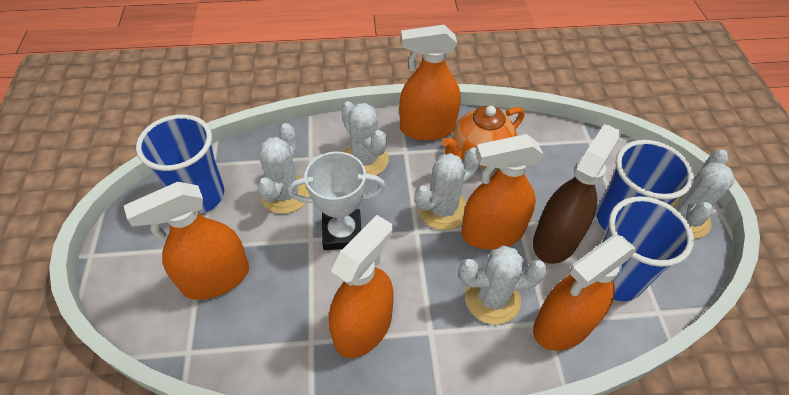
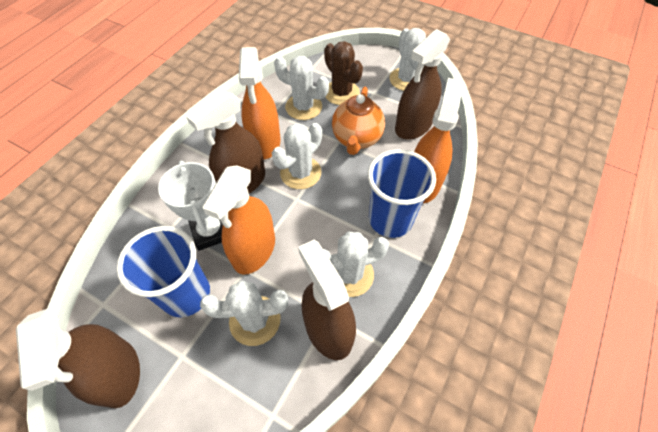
blue cup: 3 -> 2
brown cactus: 0 -> 1
brown spray bottle: 1 -> 4
orange spray bottle: 5 -> 3

